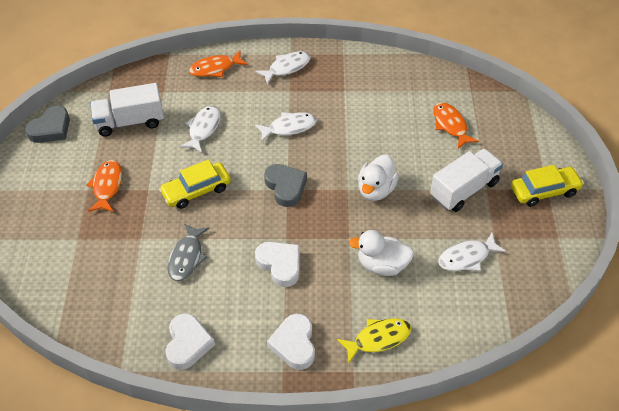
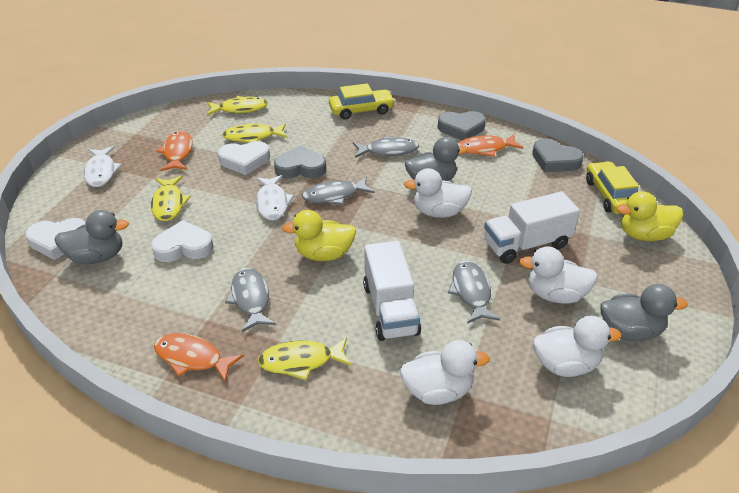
grey duck: 0 -> 3
grey fish: 1 -> 4
grey heart: 2 -> 3
white duck: 2 -> 4
white fish: 4 -> 2
yellow duck: 0 -> 2
yellow fish: 1 -> 4

